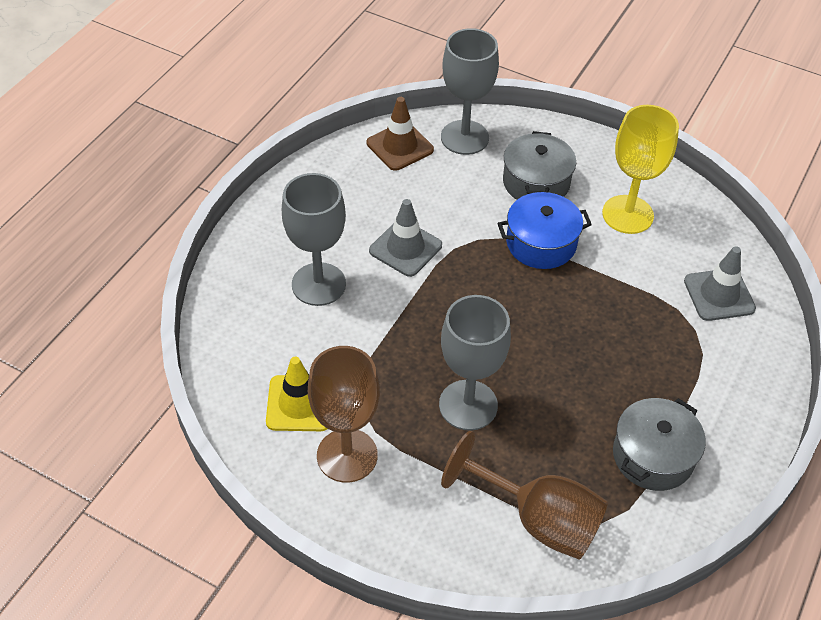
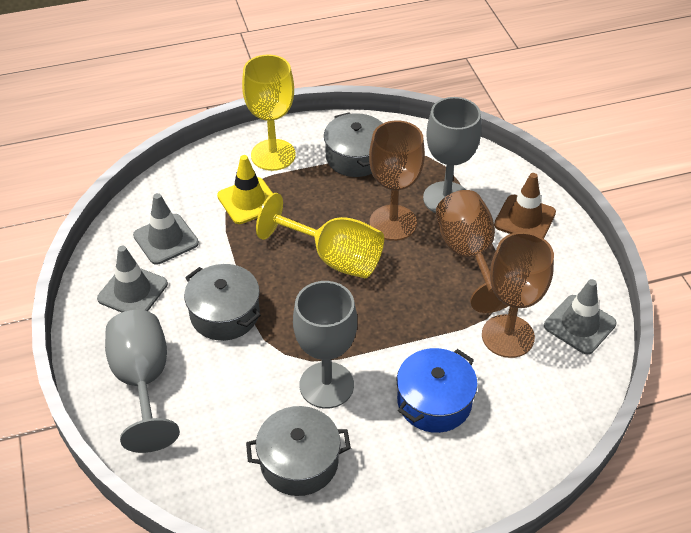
brown goblet: 2 -> 3
grey pot: 2 -> 3
grey traffic cone: 2 -> 3
yellow goblet: 1 -> 2

